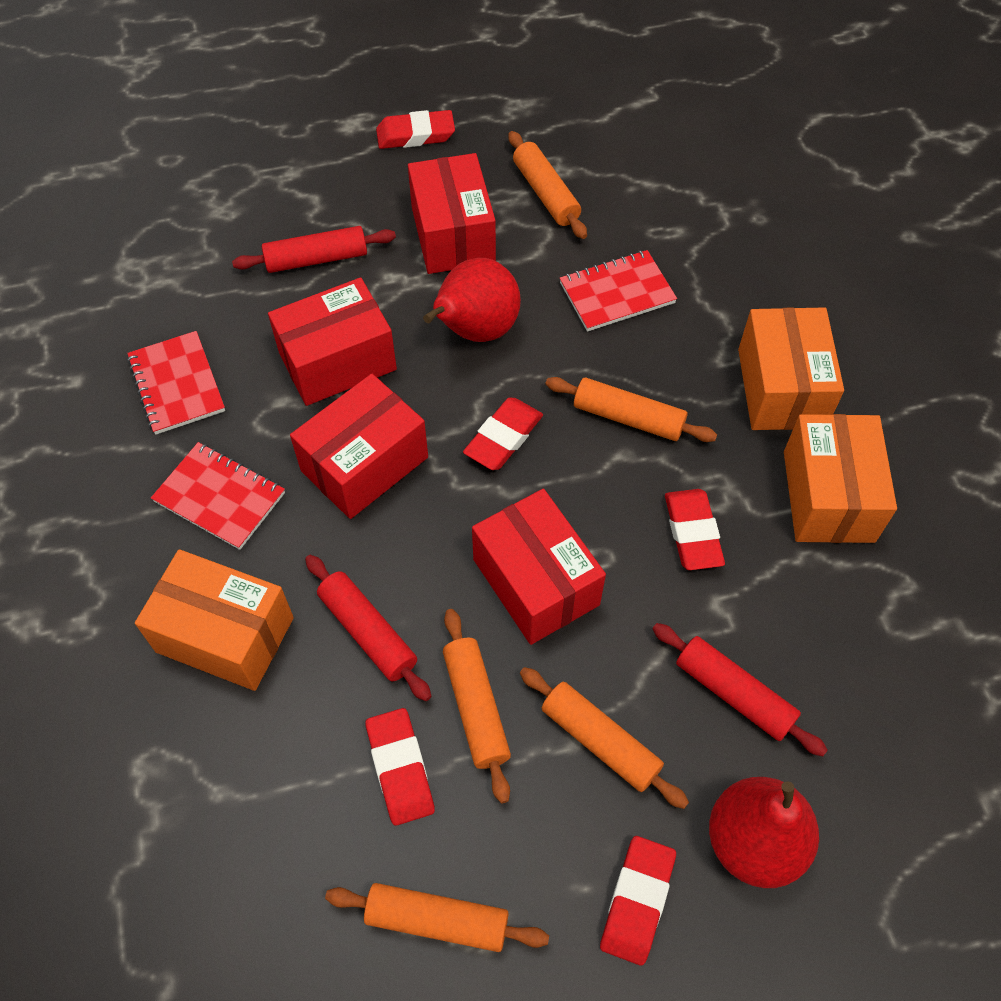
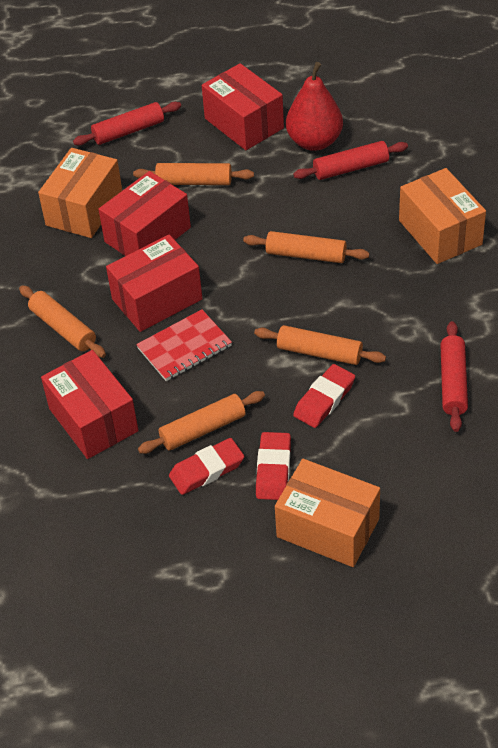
red eraser: 5 -> 3
red notebook: 3 -> 1
red pear: 2 -> 1

